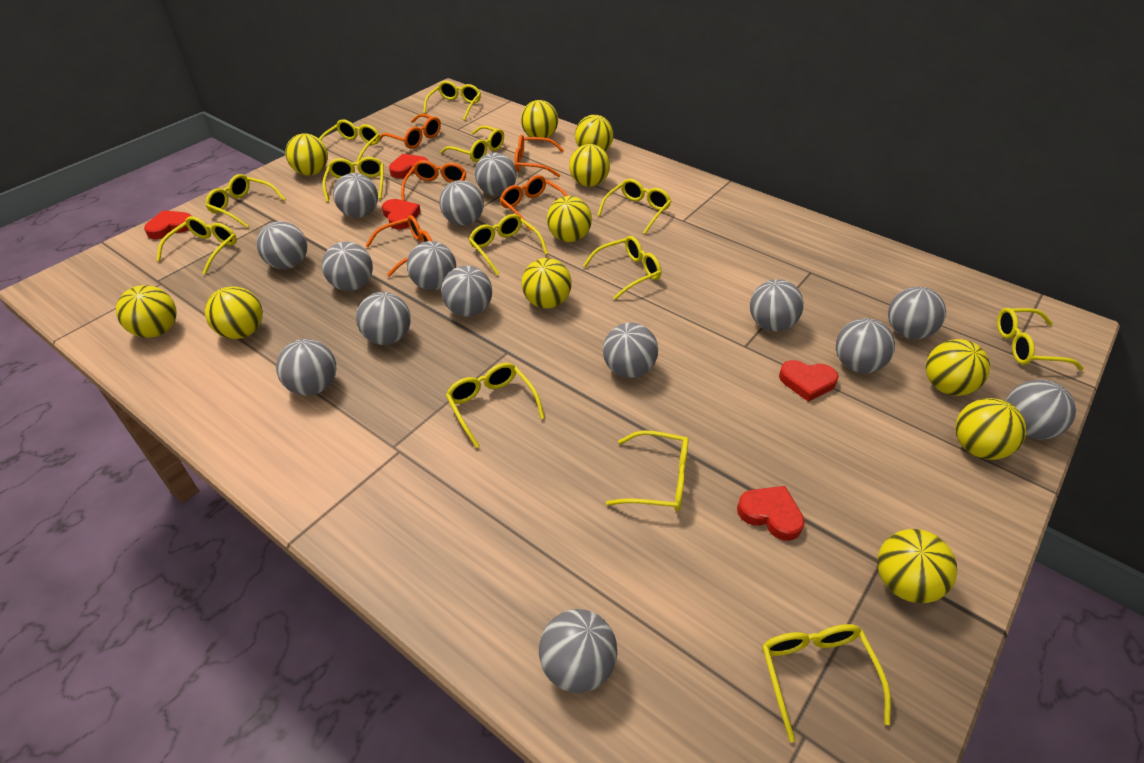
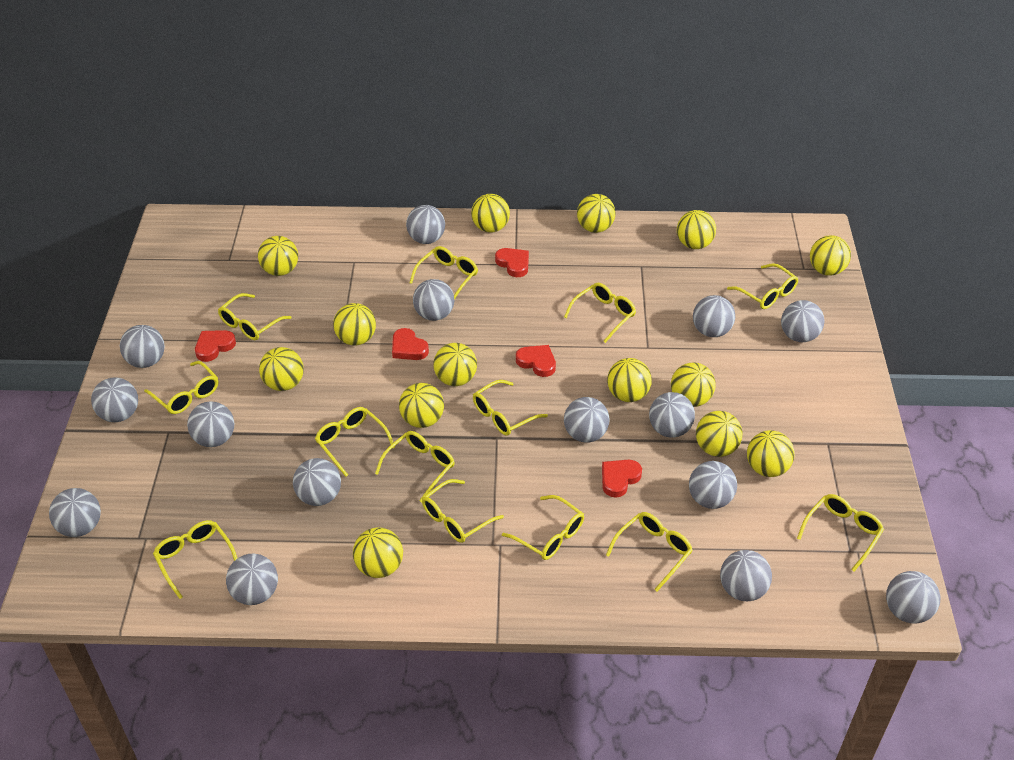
orange glasses: 5 -> 0
yellow ball: 11 -> 14

